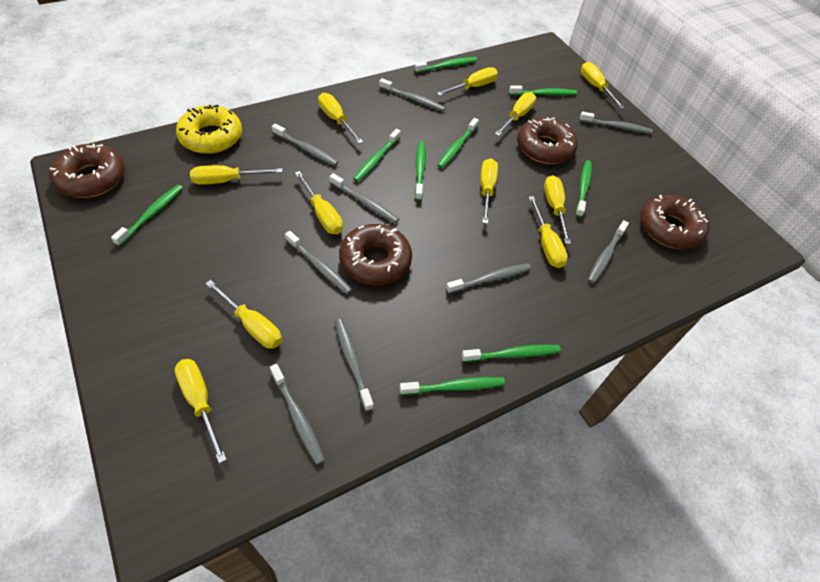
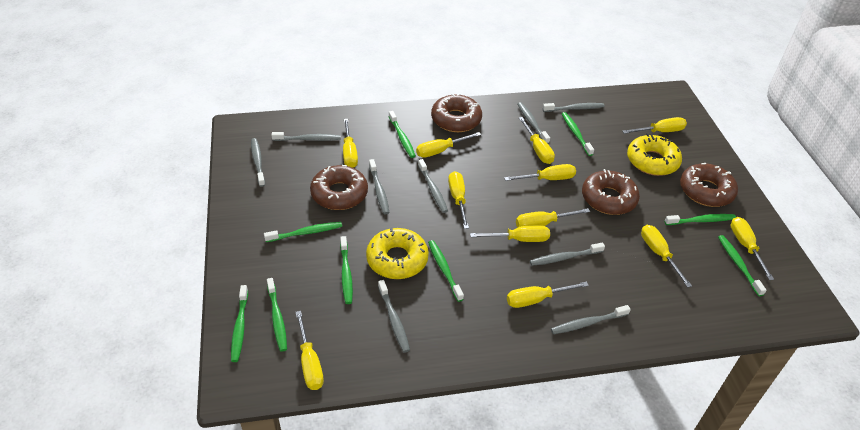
yellow donut: 1 -> 2
yellow screwdriver: 11 -> 12

